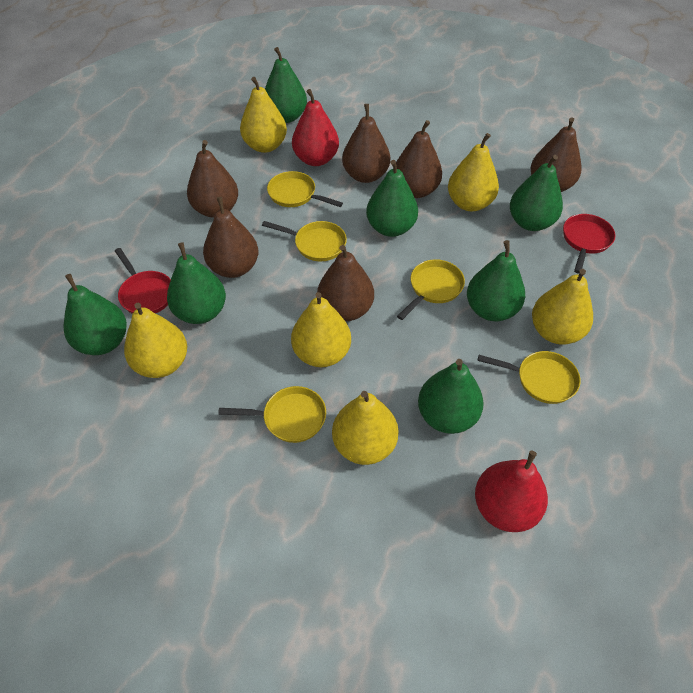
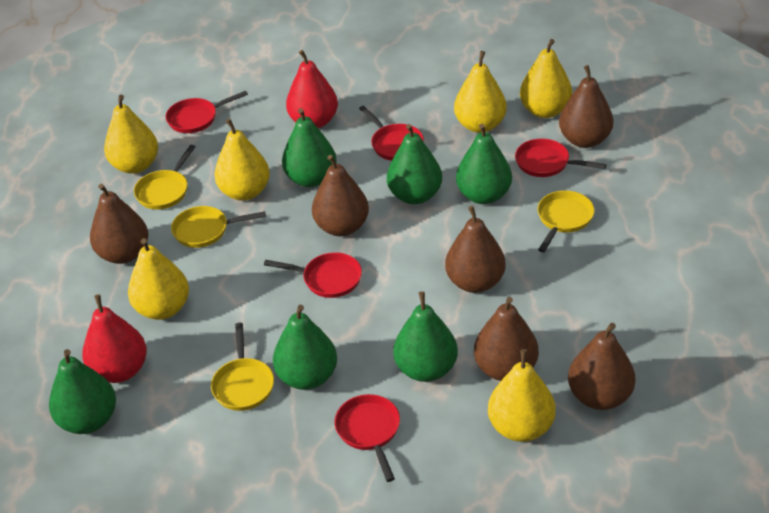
green pear: 7 -> 6
red pan: 2 -> 5
yellow pan: 5 -> 4

